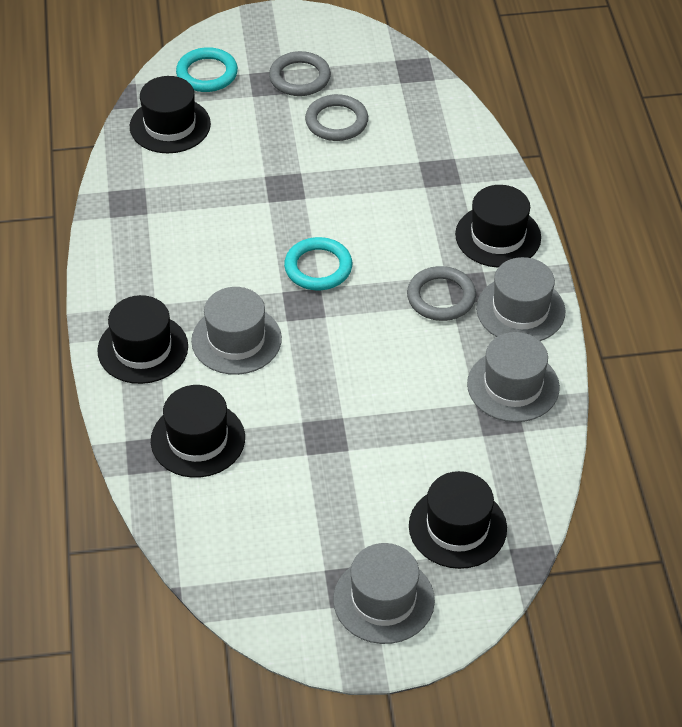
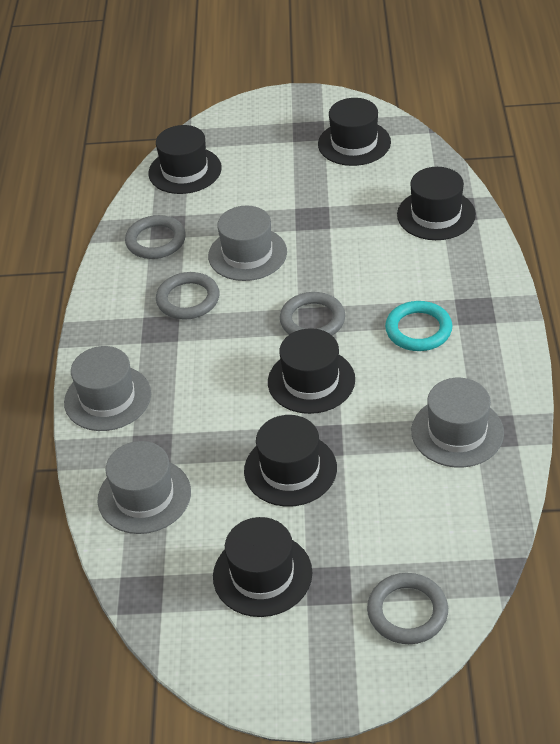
black hat: 5 -> 6
grey ring: 3 -> 4
turquoise ring: 2 -> 1

